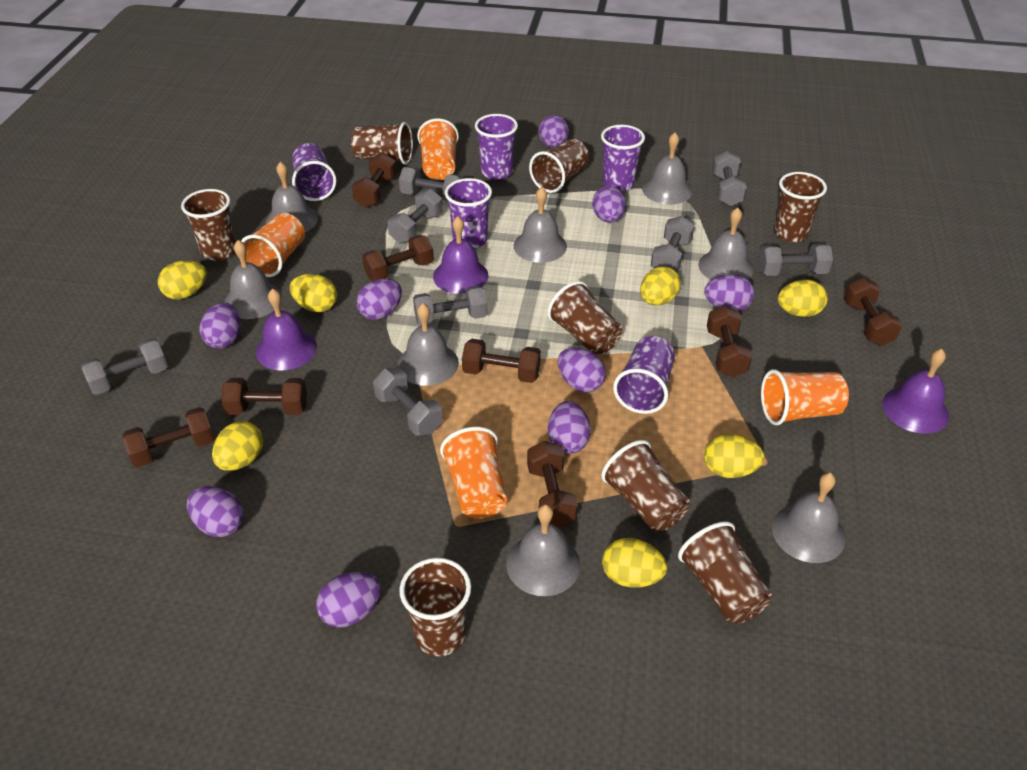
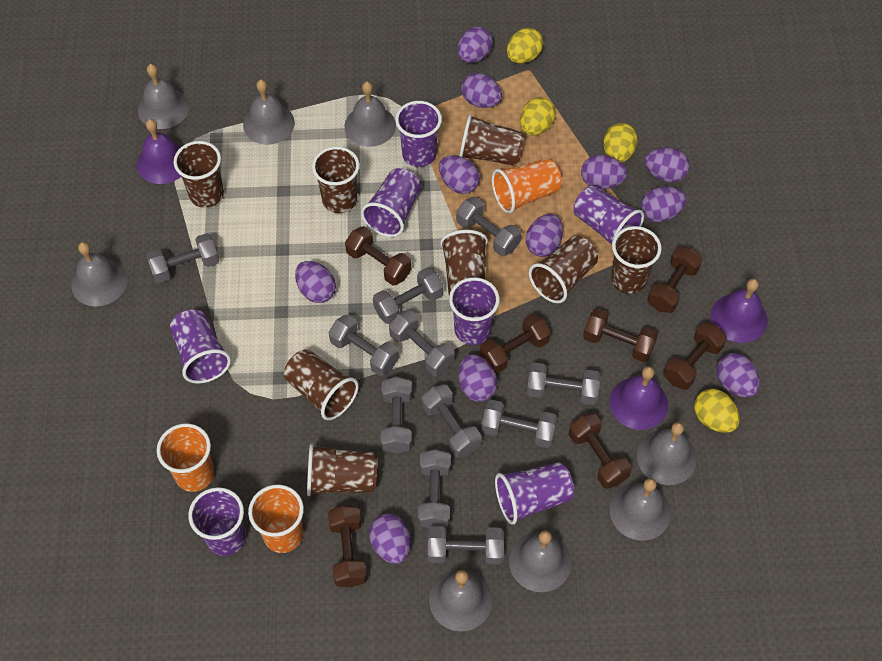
brown dumbbell: 8 -> 7
grey dumbbell: 8 -> 11
orange cup: 4 -> 3
purple cup: 5 -> 7
purple egg: 9 -> 11
yellow egg: 7 -> 4

